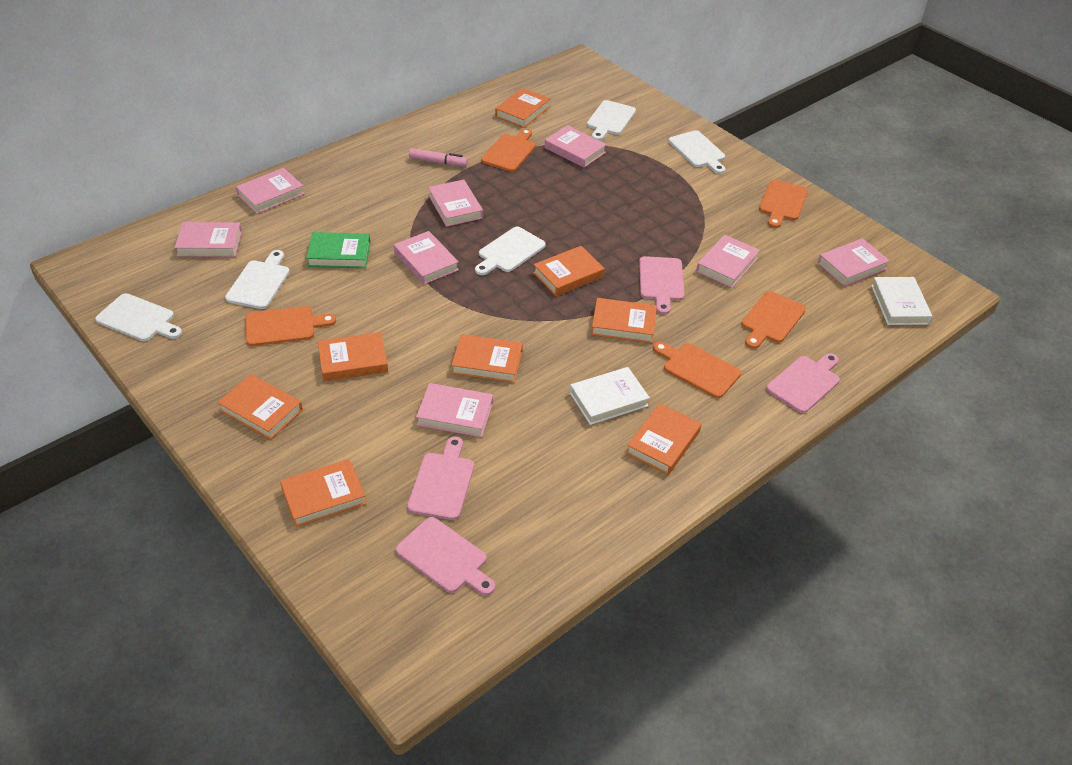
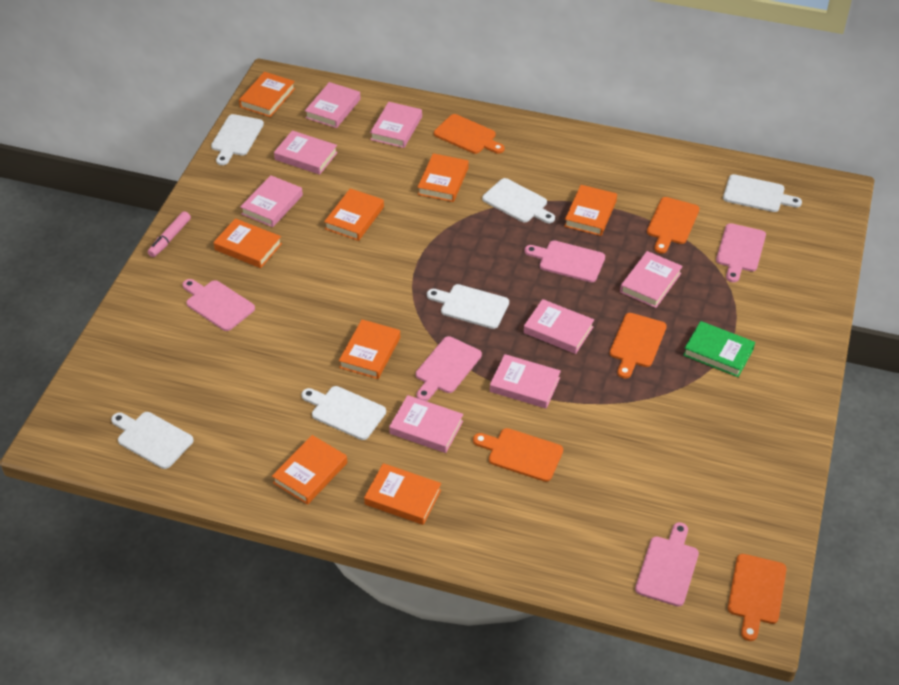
pink cutting board: 4 -> 5
white book: 2 -> 0
white cutting board: 5 -> 6

